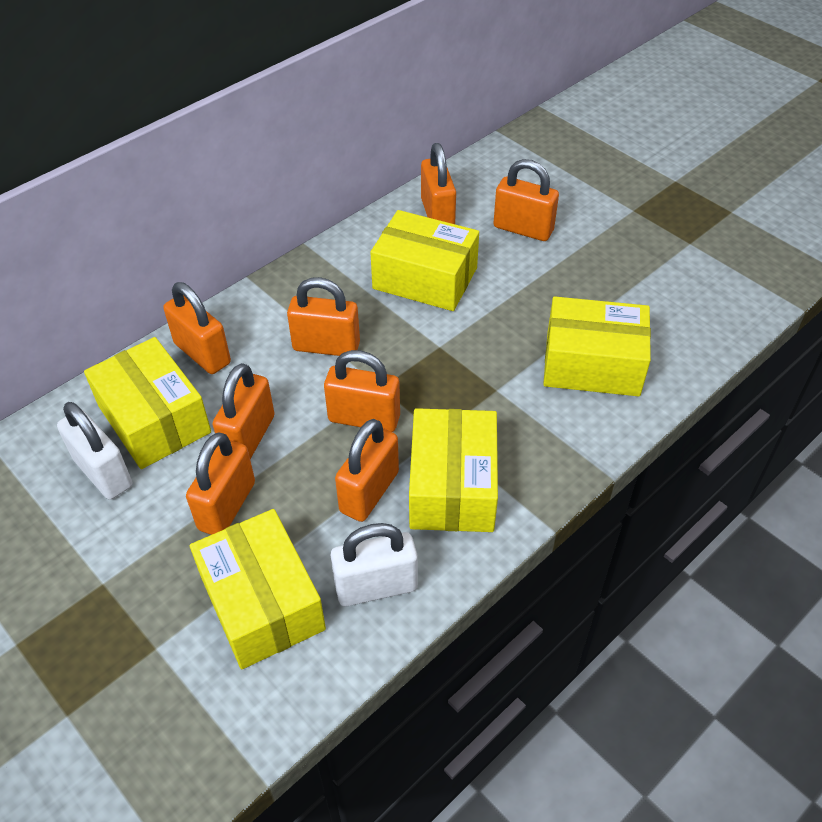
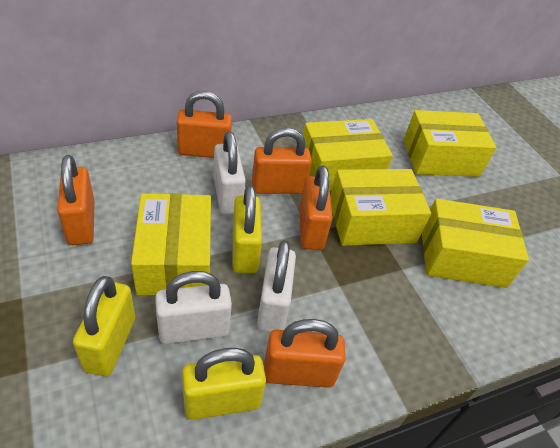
orange padlock: 8 -> 5
white padlock: 2 -> 3
yellow padlock: 0 -> 3

